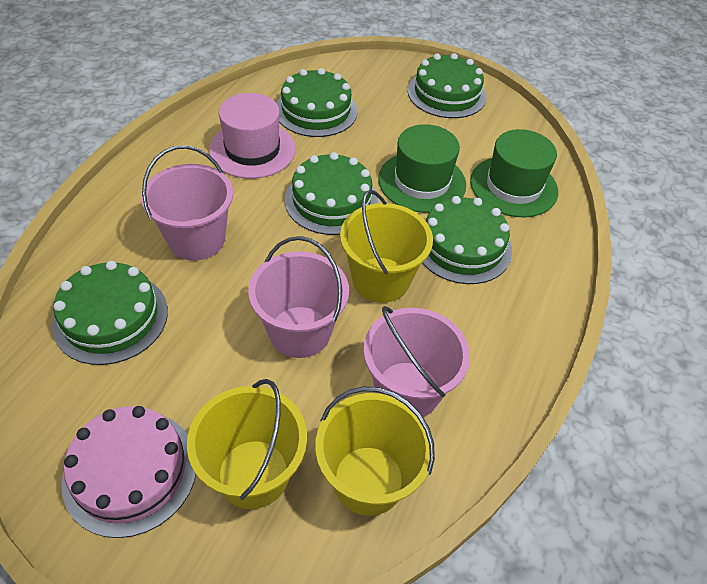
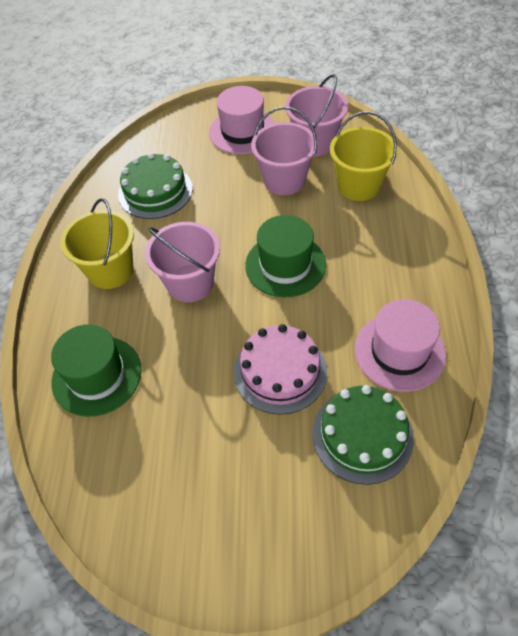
green cake: 5 -> 2
pink hat: 1 -> 2
yellow bucket: 3 -> 2

